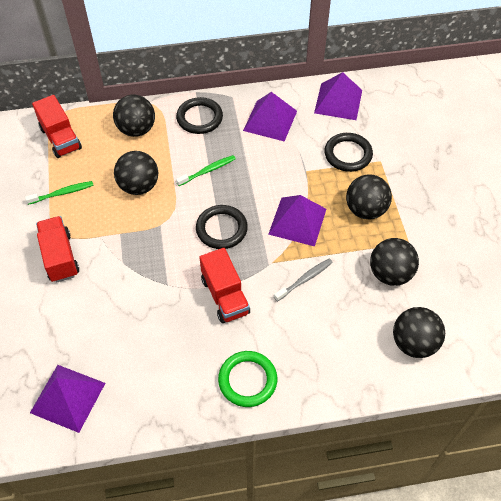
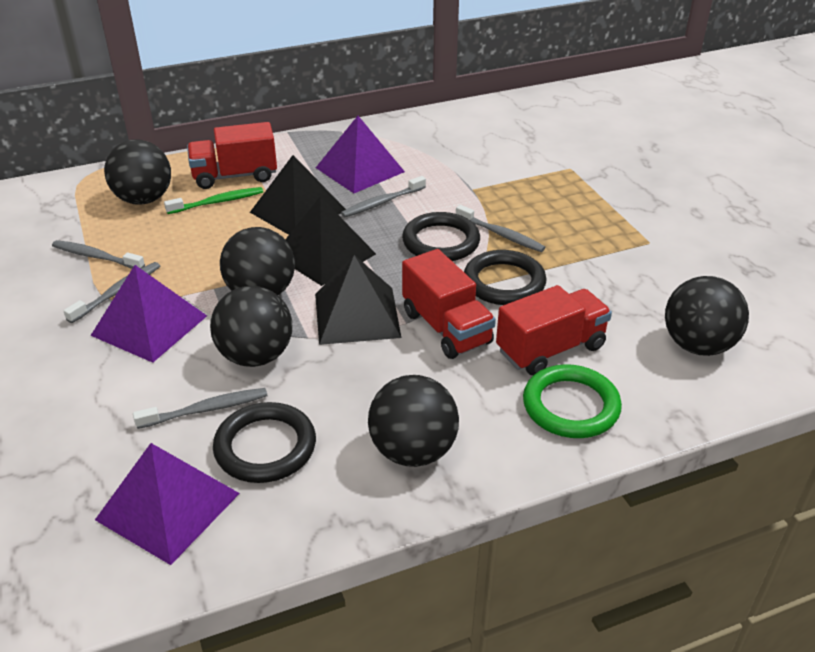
black pyramid: 0 -> 3
green toothbrush: 2 -> 1
grey toothbrush: 1 -> 5
purple pyramid: 4 -> 3

